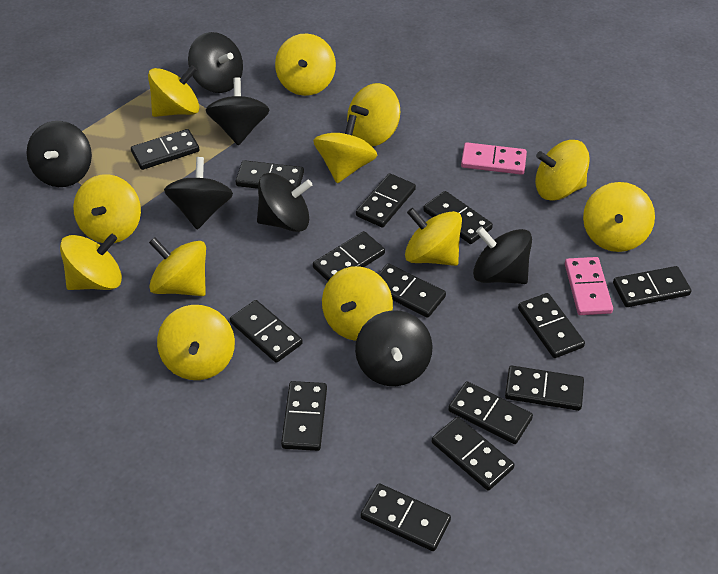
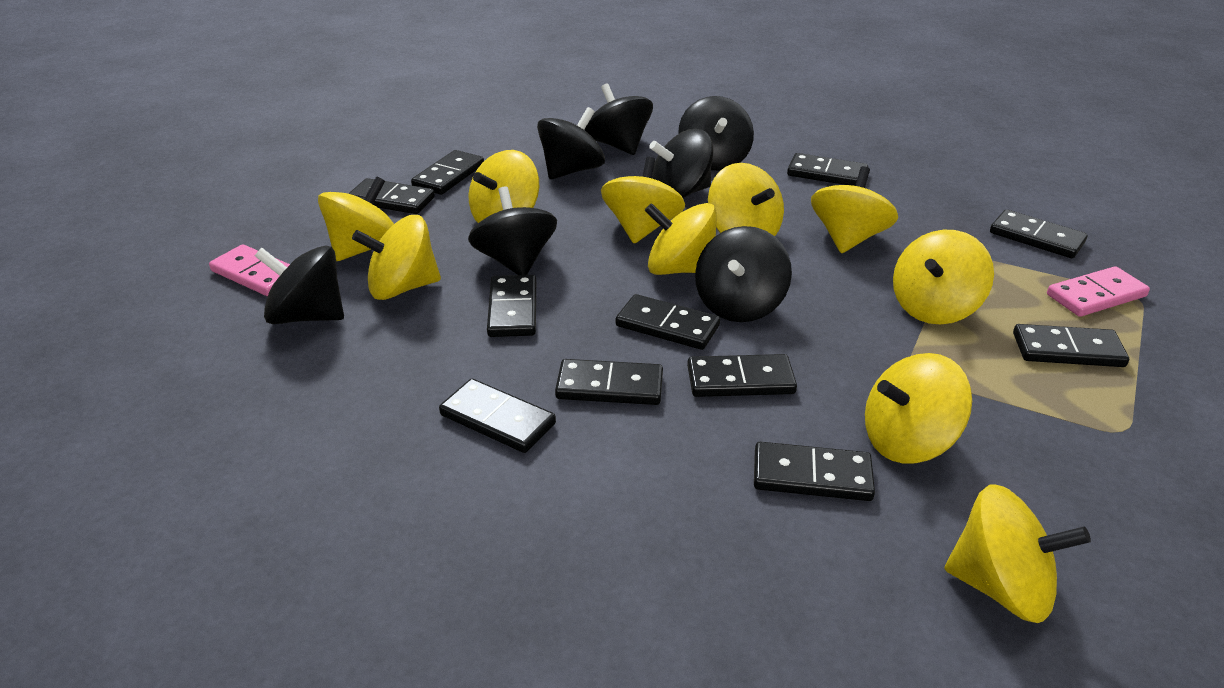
black domino: 14 -> 11
yellow spinning top: 12 -> 10

